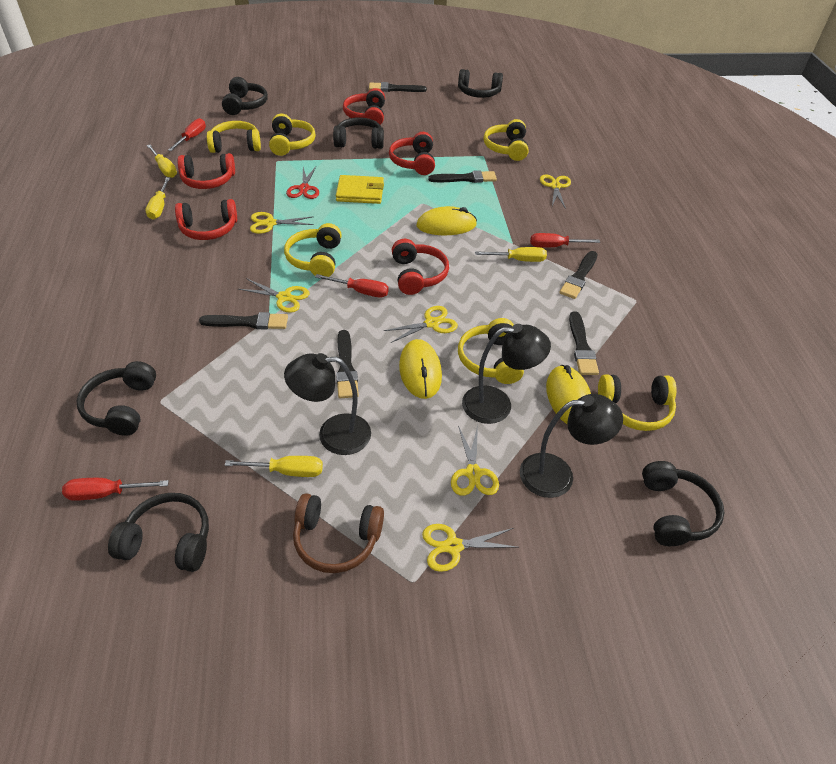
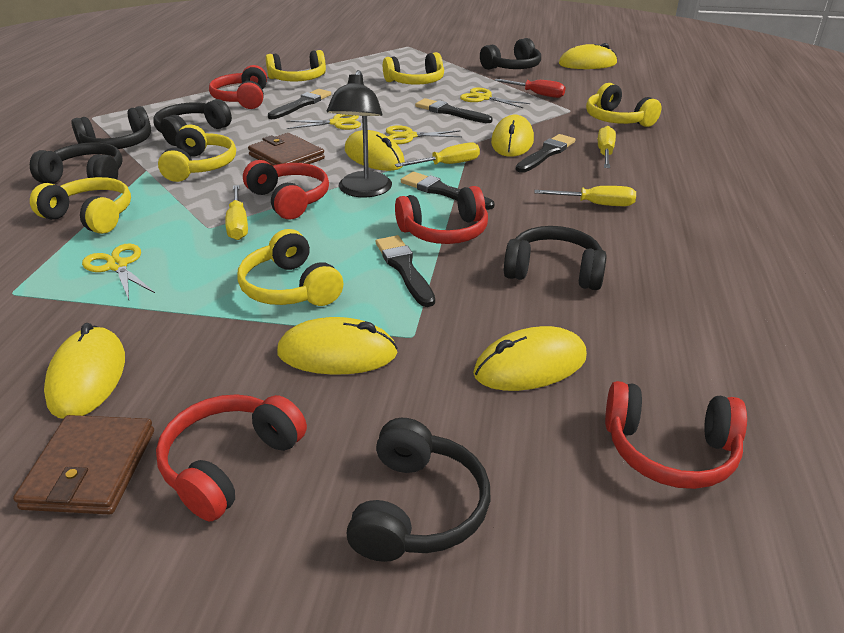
black brush: 6 -> 5
black lamp: 3 -> 1
brown headphones: 1 -> 0
brown wallet: 0 -> 2
red scissors: 1 -> 0
red screwdriver: 4 -> 1
yellow mouse: 3 -> 6
yellow scissors: 6 -> 4
yellow wallet: 1 -> 0

